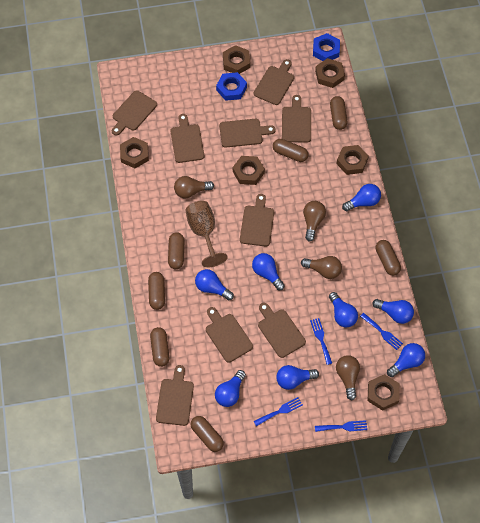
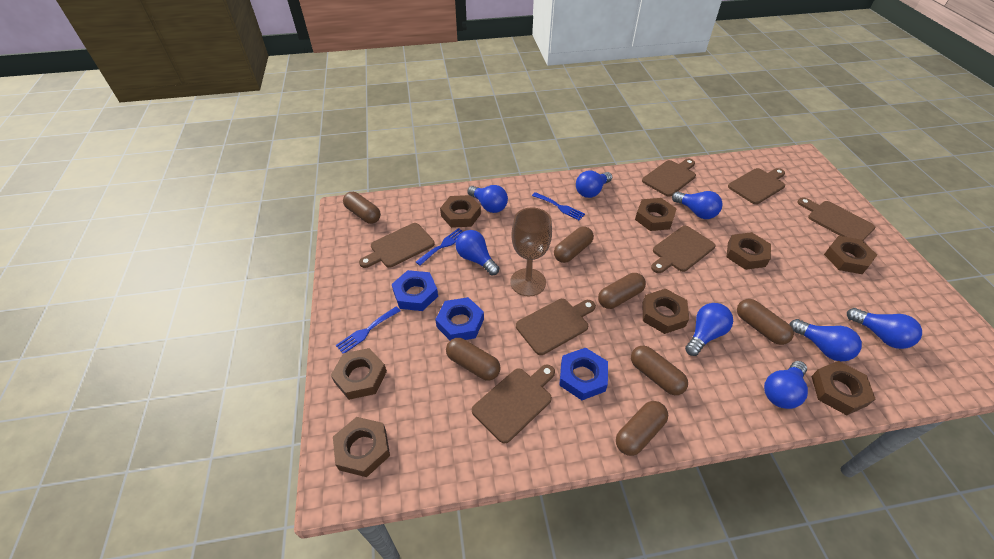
blue fork: 4 -> 3
blue nut: 2 -> 3
brown cutting board: 9 -> 7
brown light bulb: 4 -> 0
brown nut: 6 -> 8

